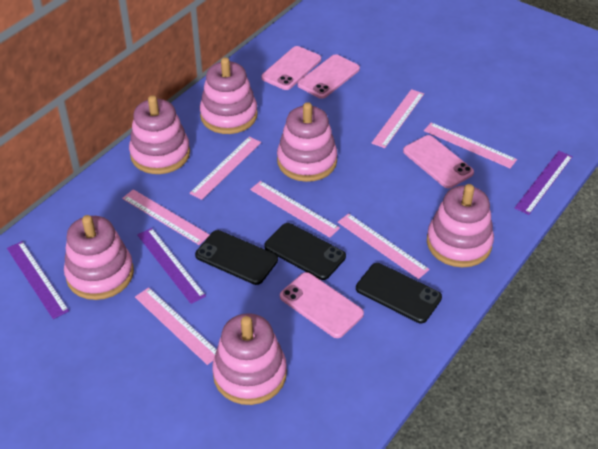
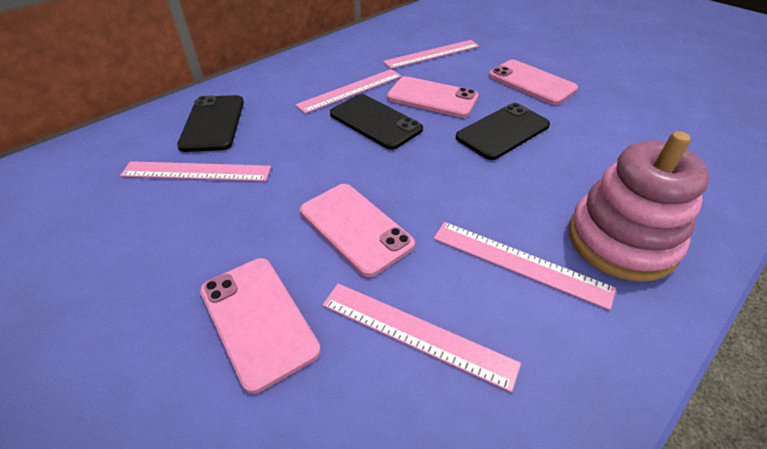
pink ruler: 7 -> 5
pink stacking toy: 6 -> 1
purple ruler: 3 -> 0

